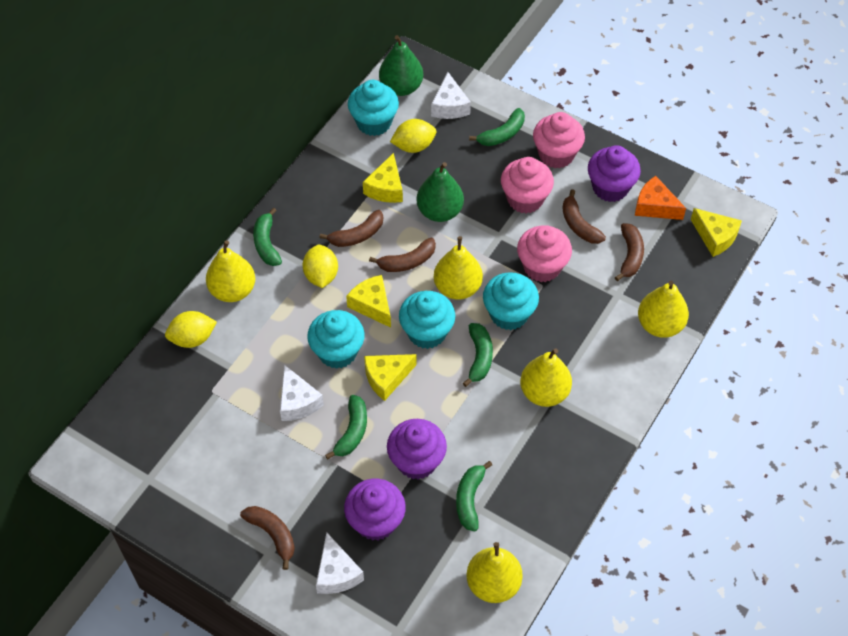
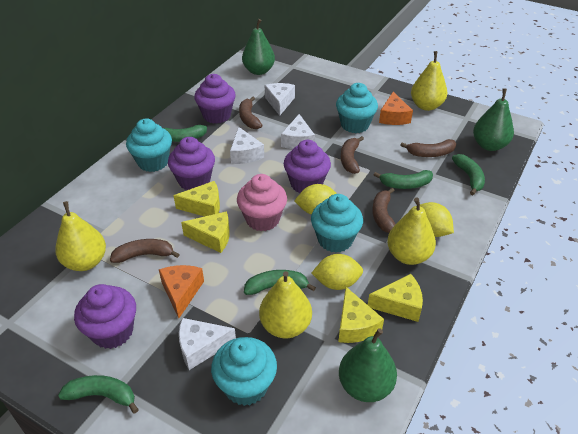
green pear: 2 -> 3
orange cheese: 1 -> 2
pink cupcake: 3 -> 1
purple cupcake: 3 -> 4
white cheese: 3 -> 4
yellow pear: 5 -> 4

